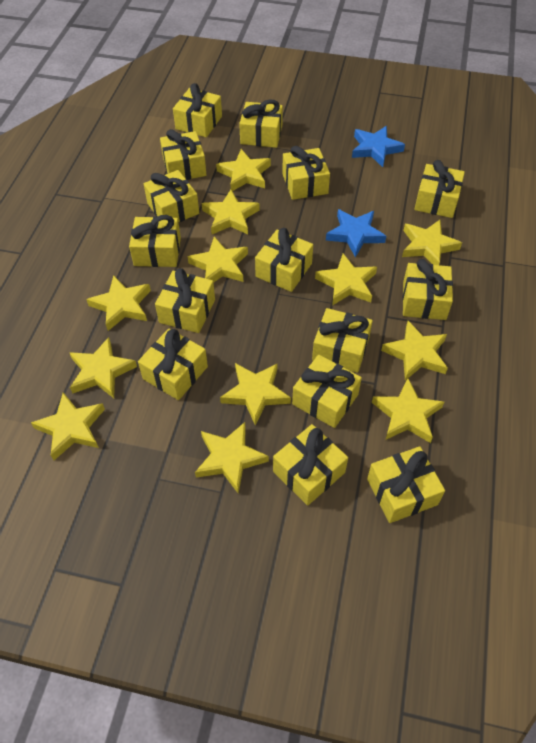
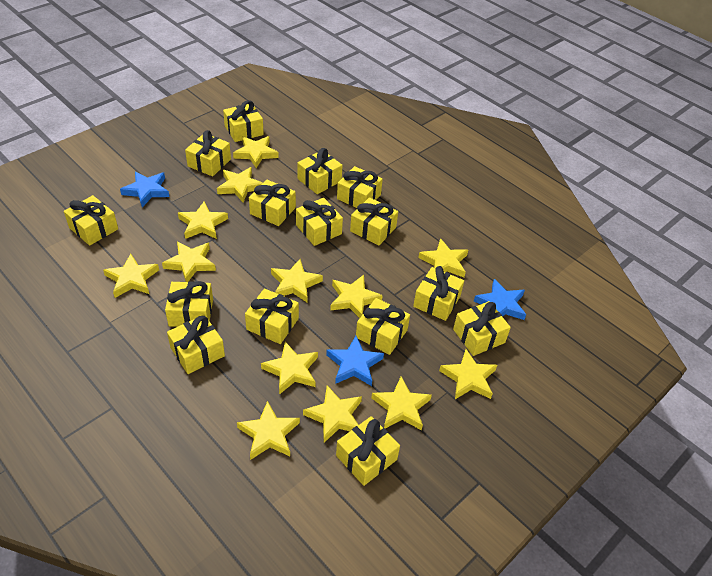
blue star: 2 -> 3
yellow star: 12 -> 13

